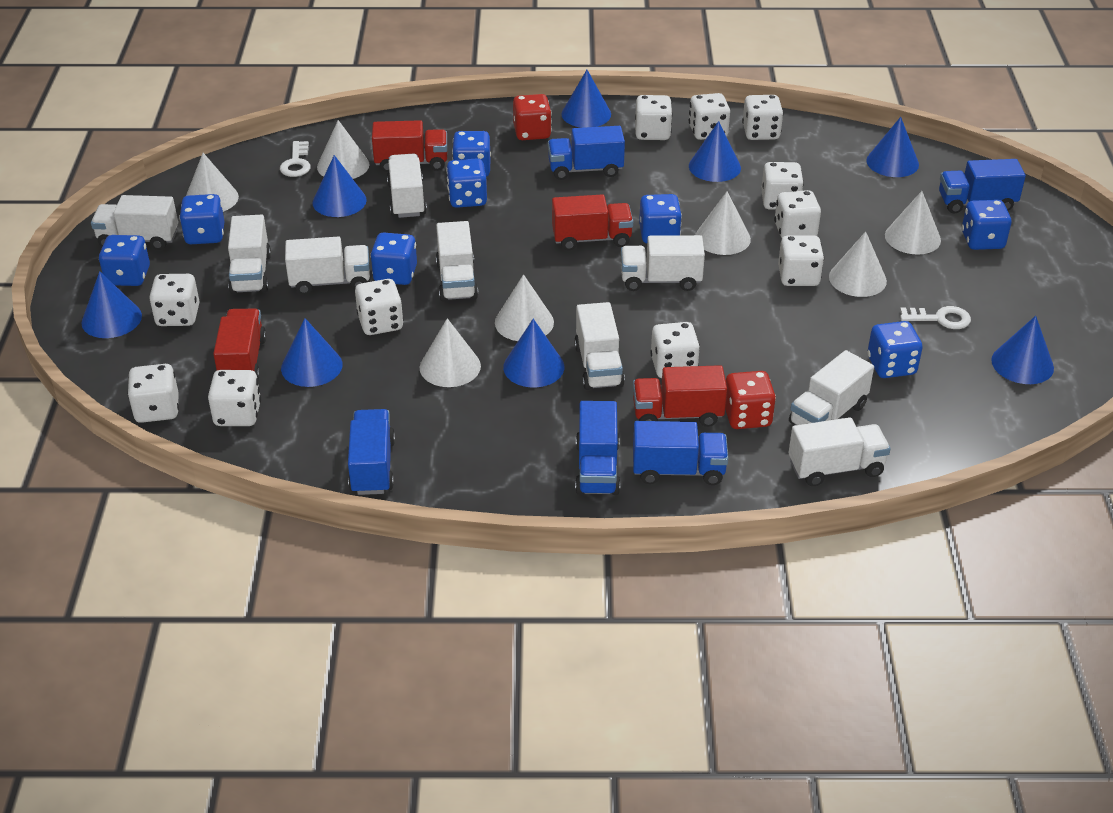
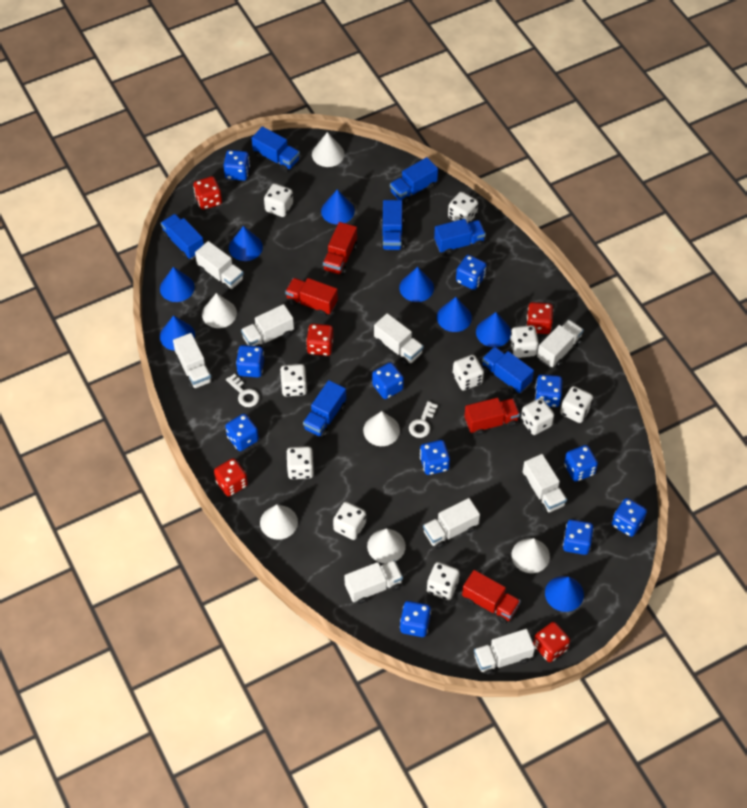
blue dice: 8 -> 11
blue truck: 5 -> 7
red dice: 2 -> 5
white cone: 7 -> 6
white dice: 11 -> 10

